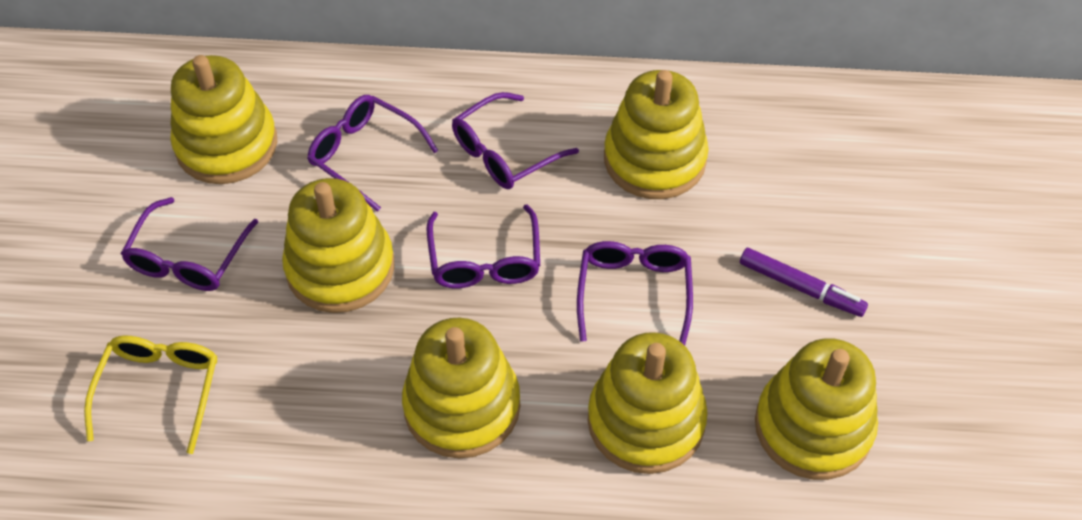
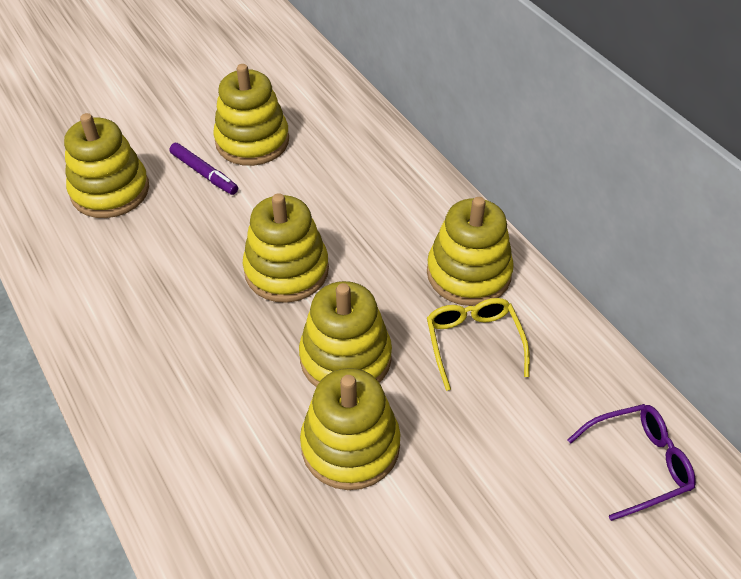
purple glasses: 5 -> 1

